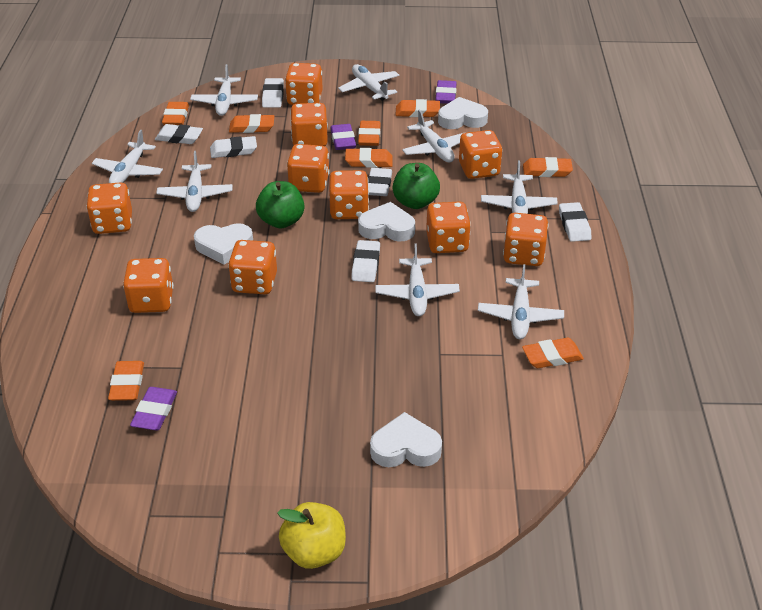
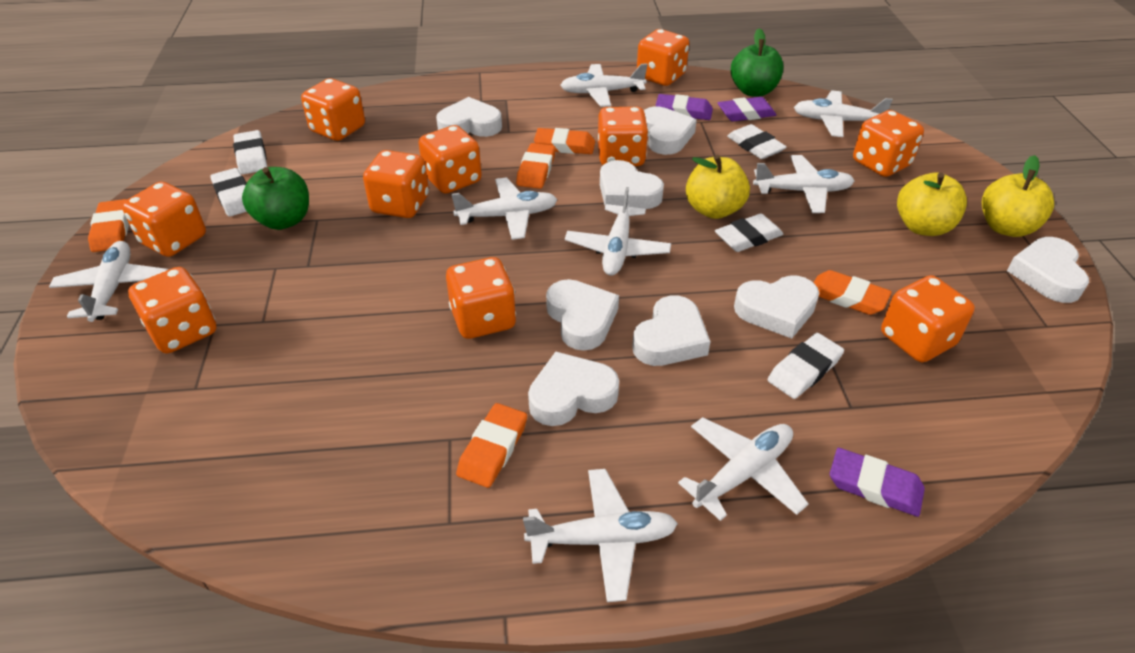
orange eraser: 8 -> 5
white eraser: 6 -> 5
white heart: 4 -> 8
yellow apple: 1 -> 3

